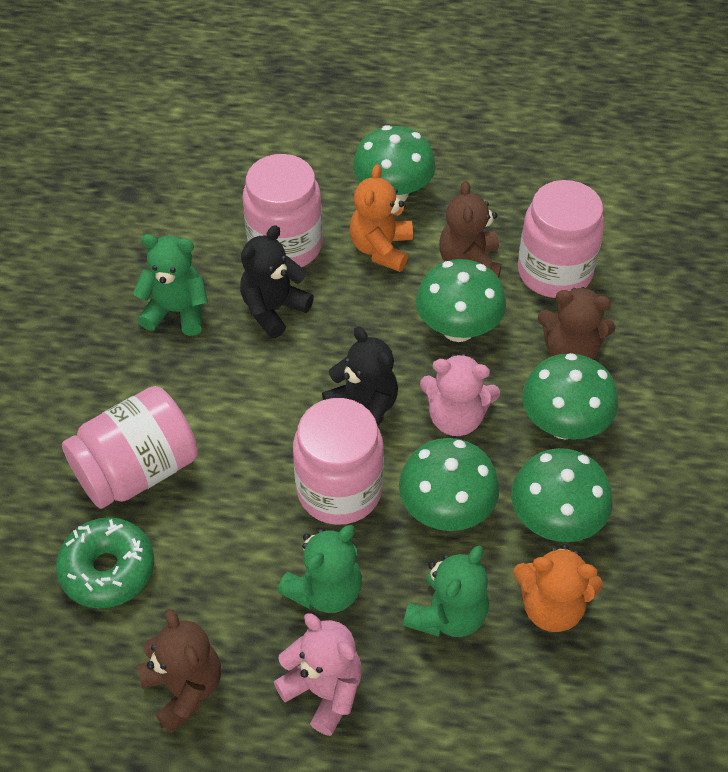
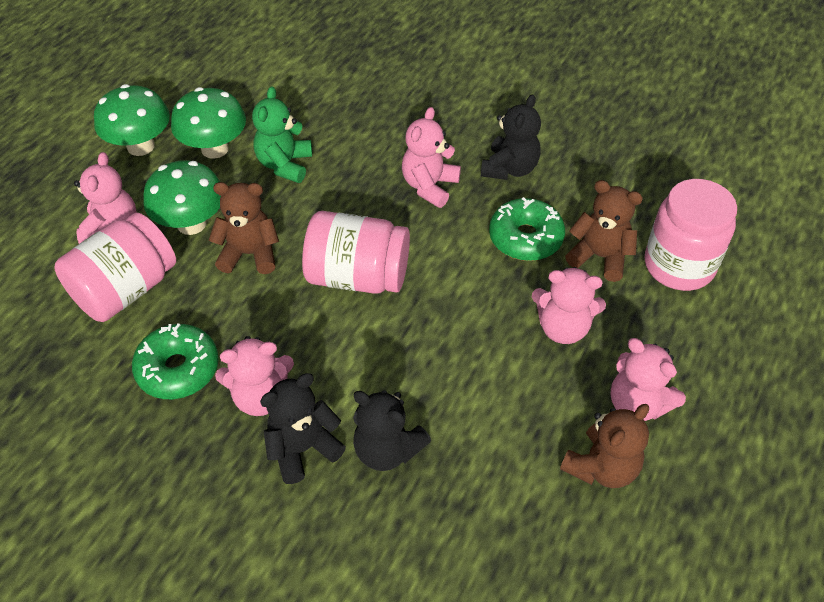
black teddy bear: 2 -> 3
green donut: 1 -> 2
green mushroom: 5 -> 3
green teddy bear: 3 -> 1
orange teddy bear: 2 -> 0
pink jar: 4 -> 3
pink teddy bear: 2 -> 5

